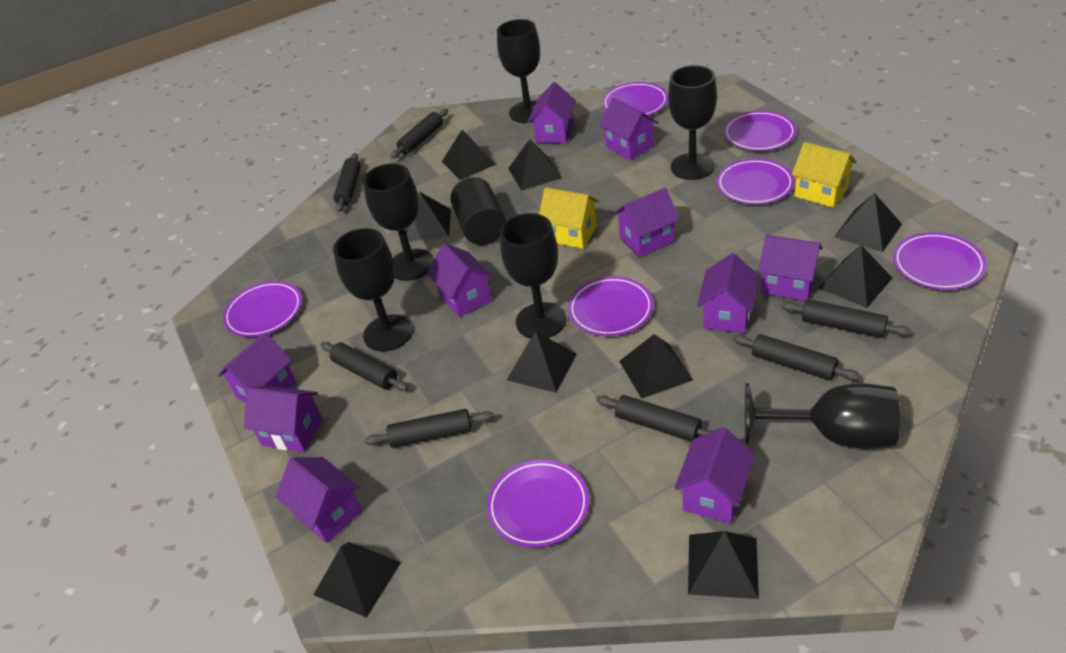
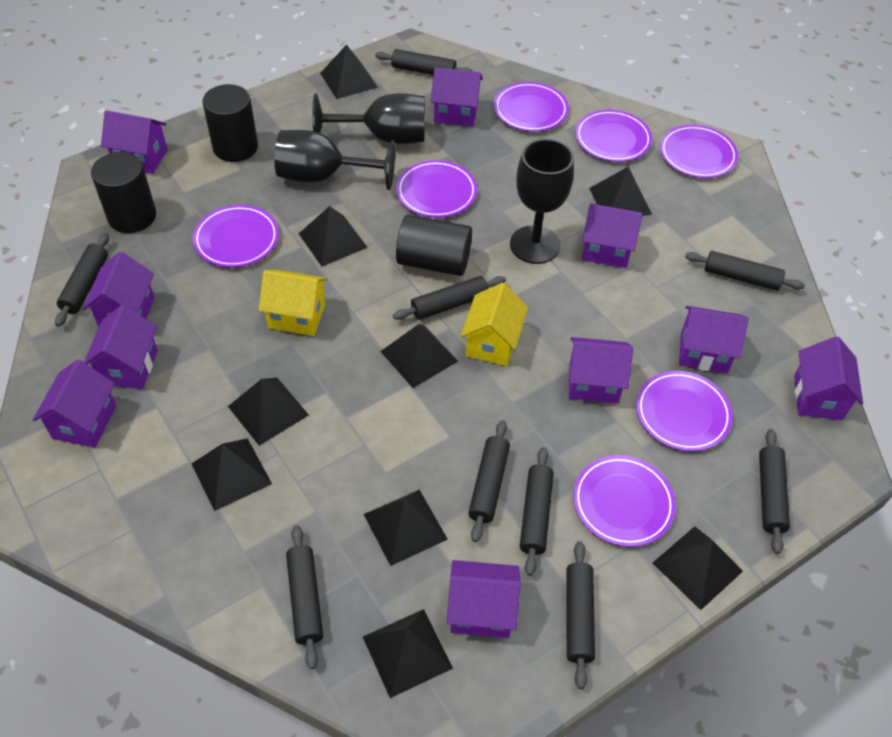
black cylinder: 1 -> 3
black goblet: 6 -> 3
black rolling pin: 7 -> 9

